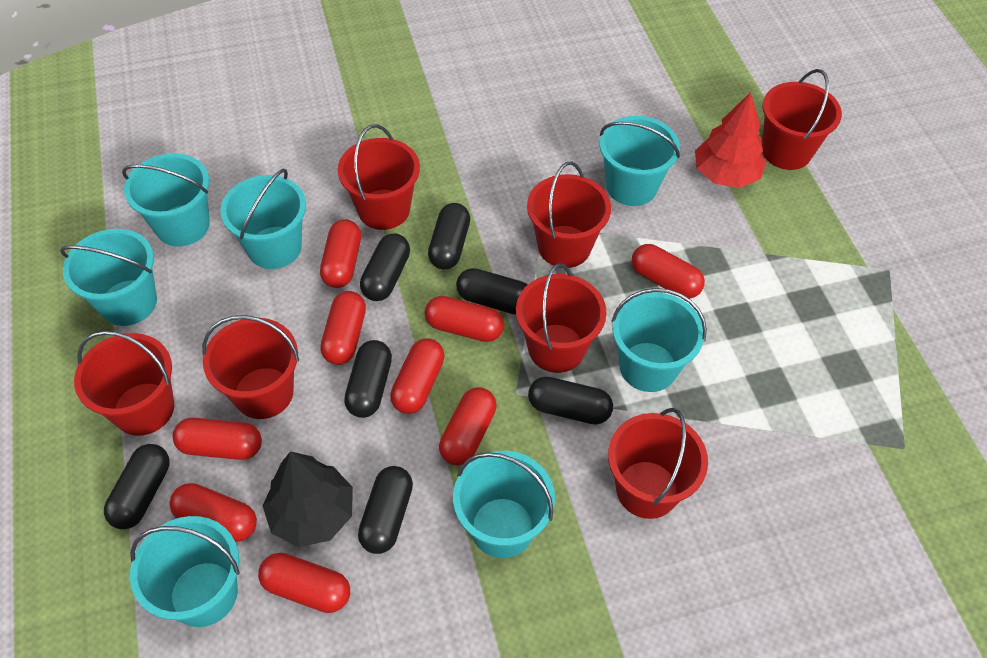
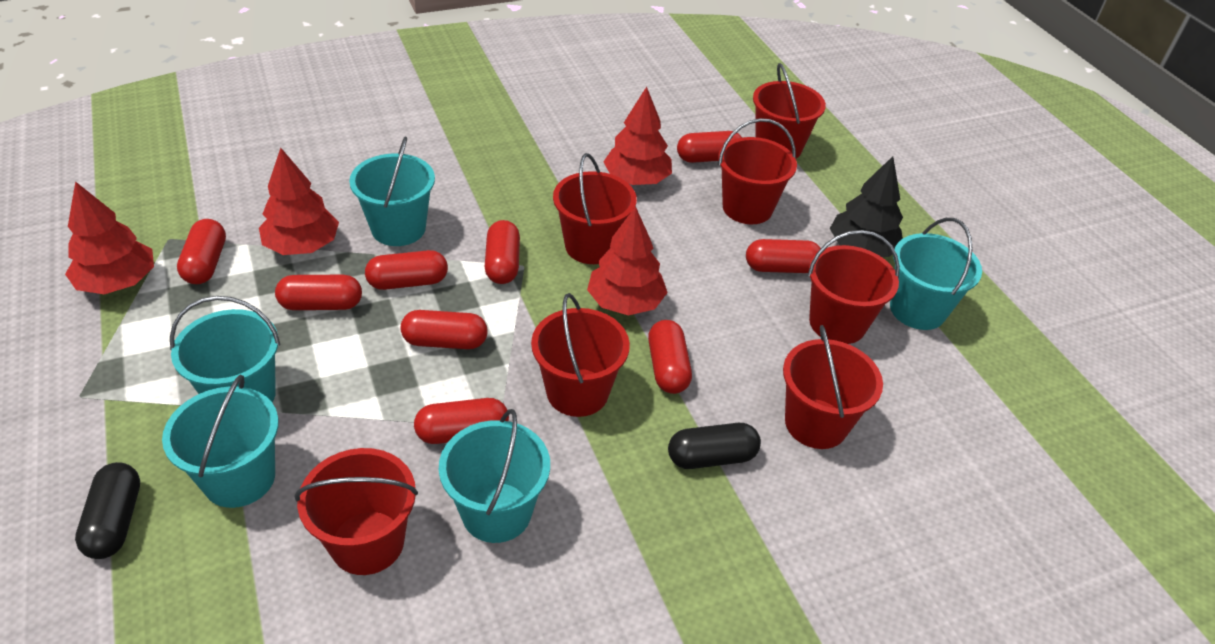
black capsule: 7 -> 2
red tree: 1 -> 4
turquoise bucket: 7 -> 5

